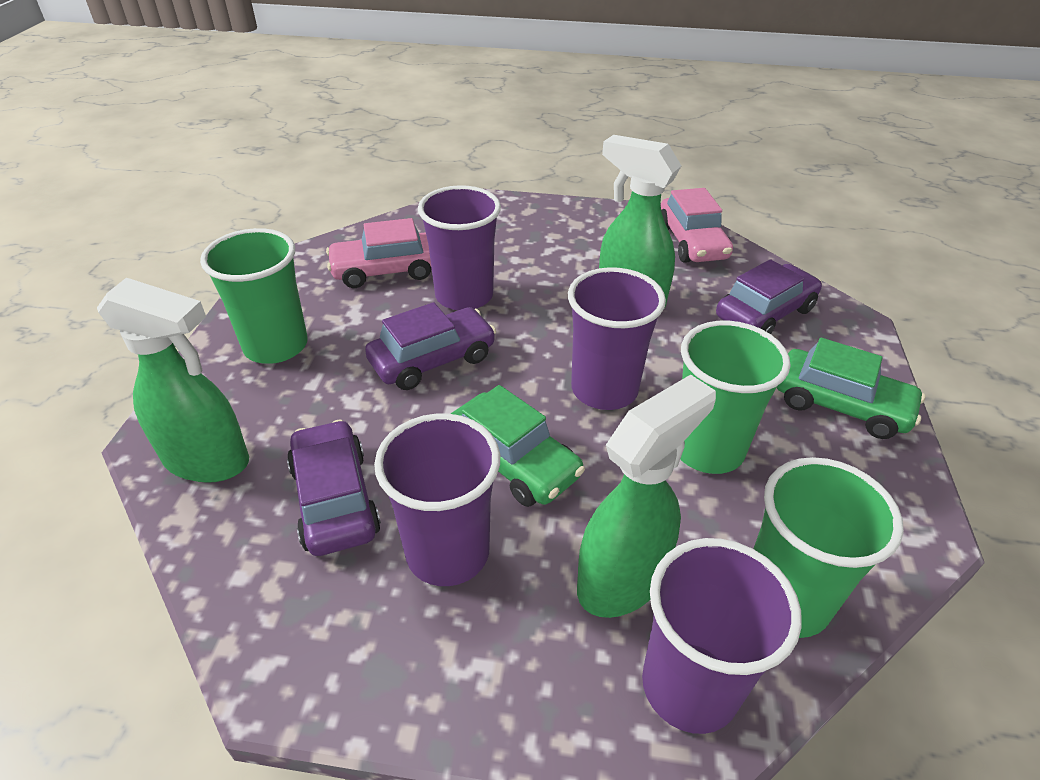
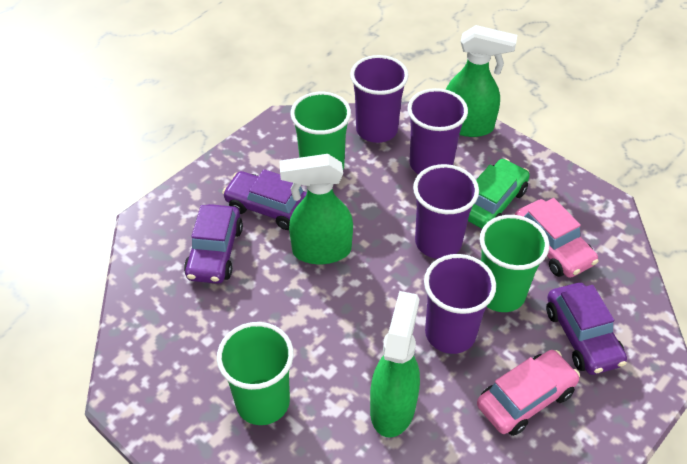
green car: 2 -> 1

